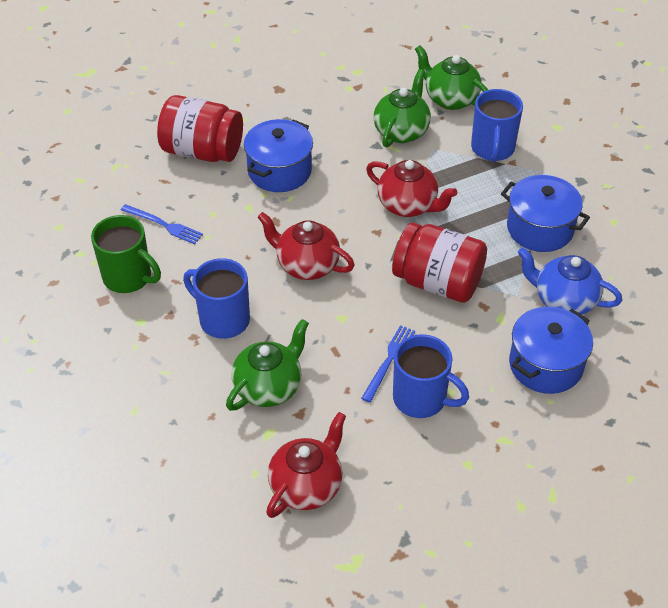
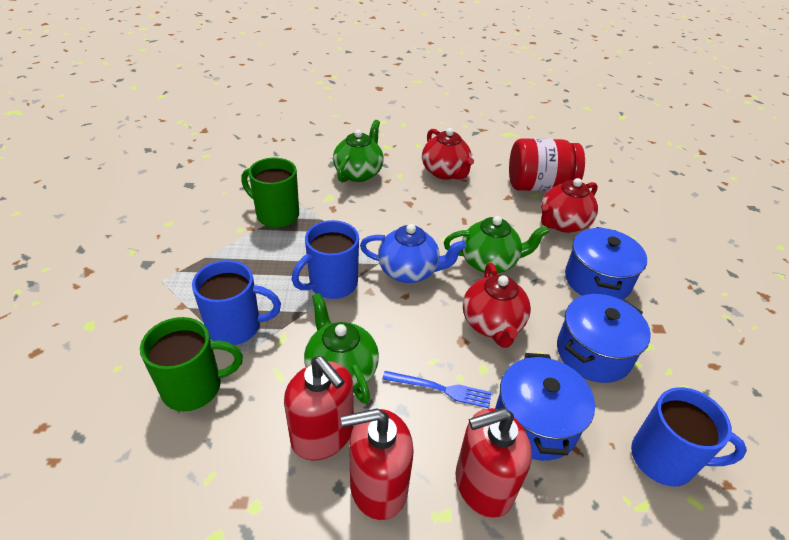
blue fork: 2 -> 1
green mug: 1 -> 2
red jar: 2 -> 1
red soap dispenser: 0 -> 3

